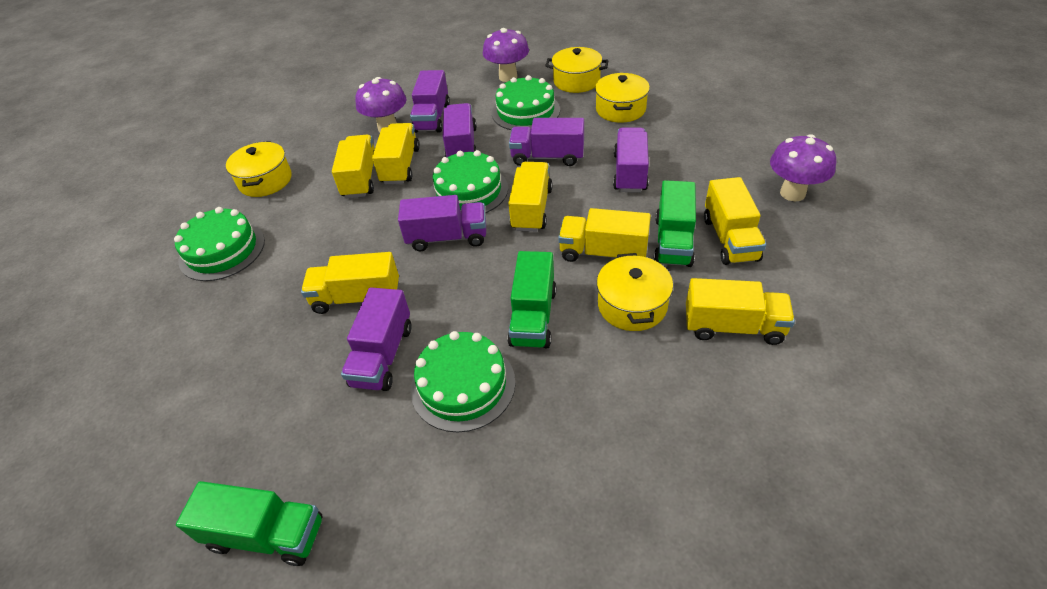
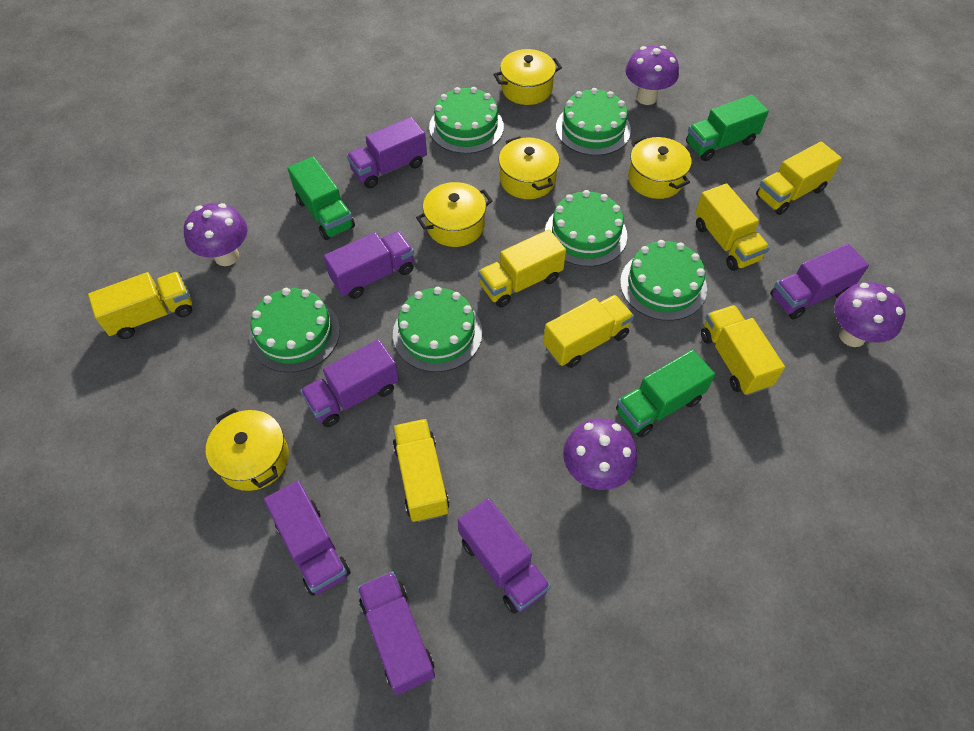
green cake: 4 -> 6
purple mushroom: 3 -> 4
purple truck: 6 -> 7
yellow pot: 4 -> 5

